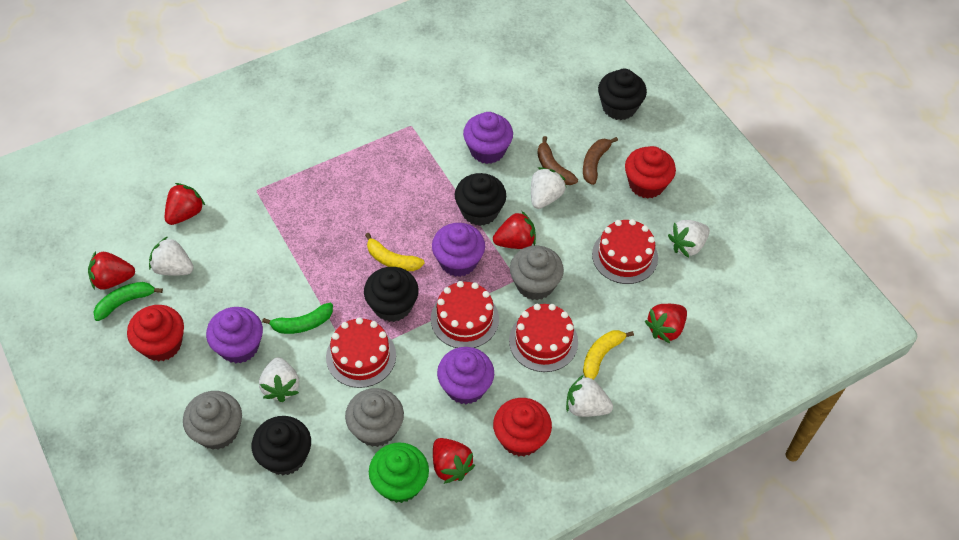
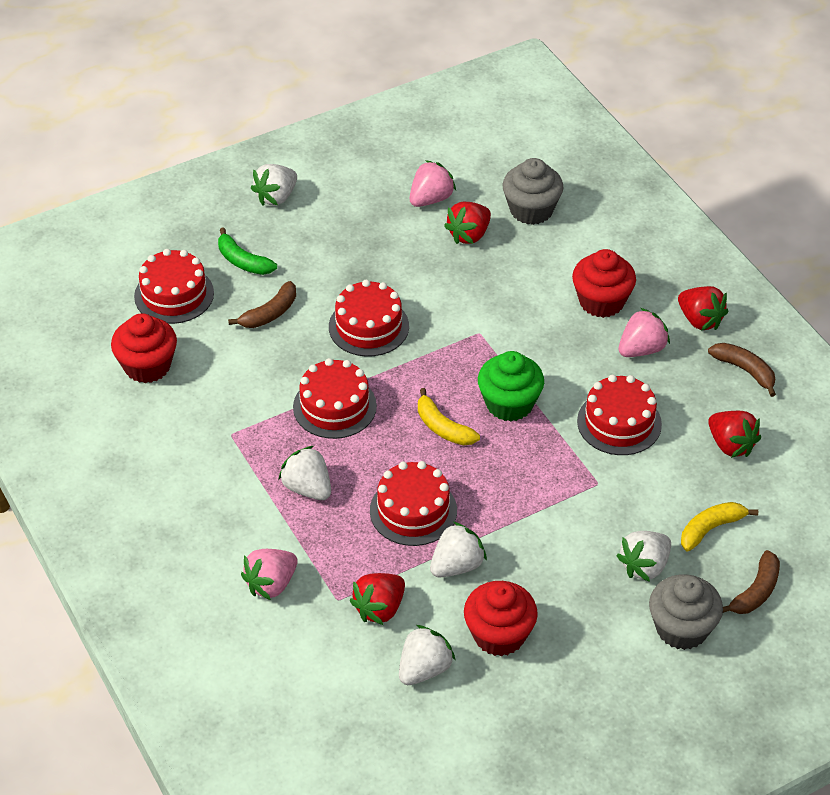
black cupcake: 4 -> 0
brown banana: 2 -> 3
green banana: 2 -> 1
grey cupcake: 3 -> 2
pink strawberry: 0 -> 3
purple cupcake: 4 -> 0
red cake: 4 -> 5
red strawberry: 5 -> 4

